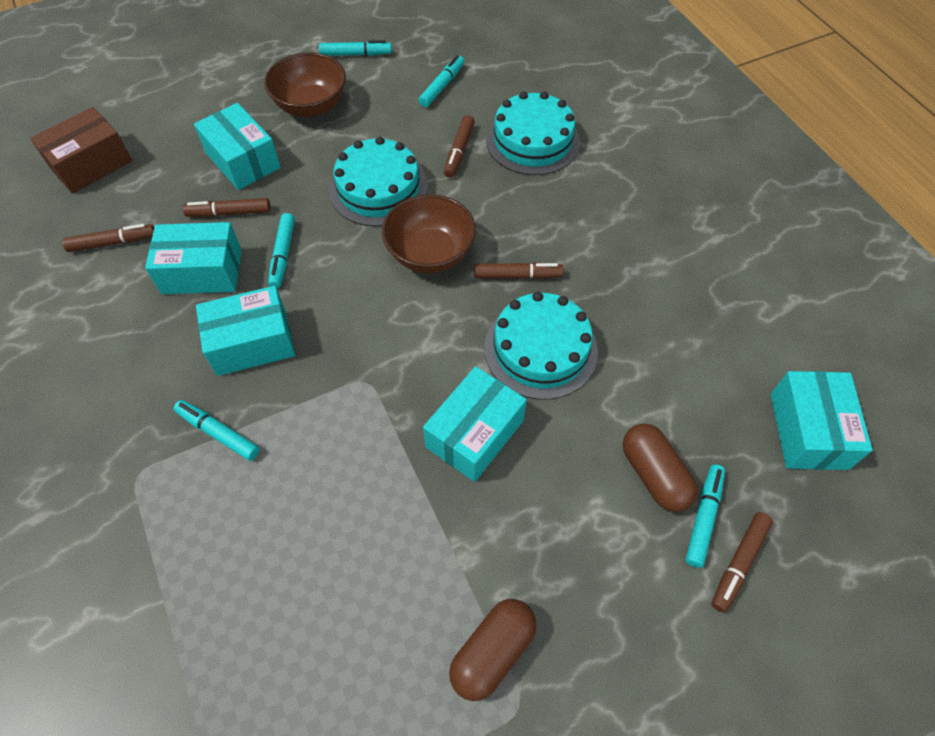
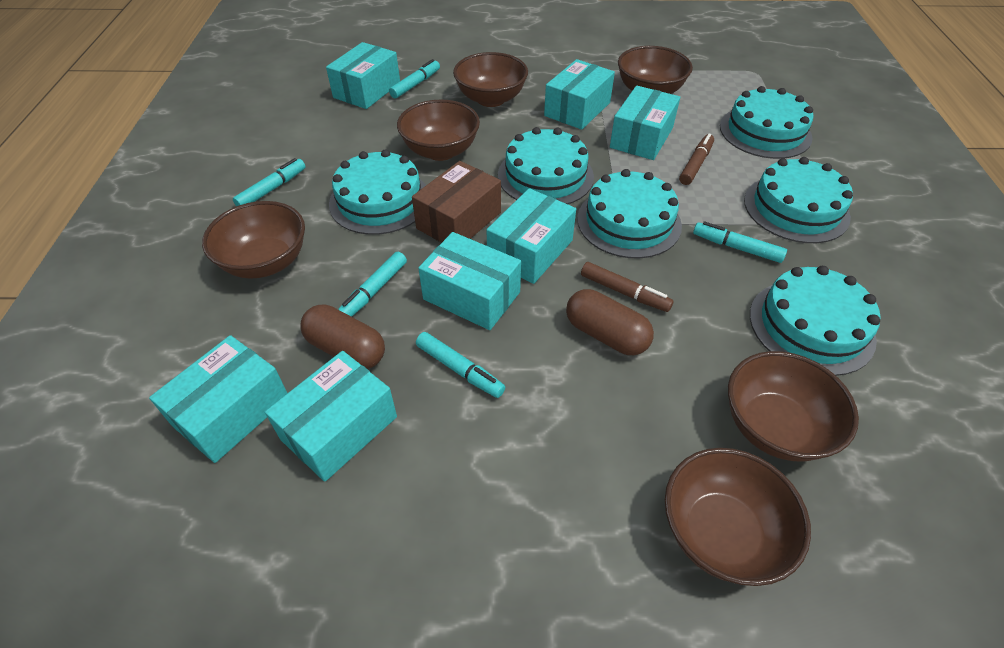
brown bowl: 2 -> 6
brown marker: 5 -> 2
turquoise box: 5 -> 7
turquoise cake: 3 -> 6

